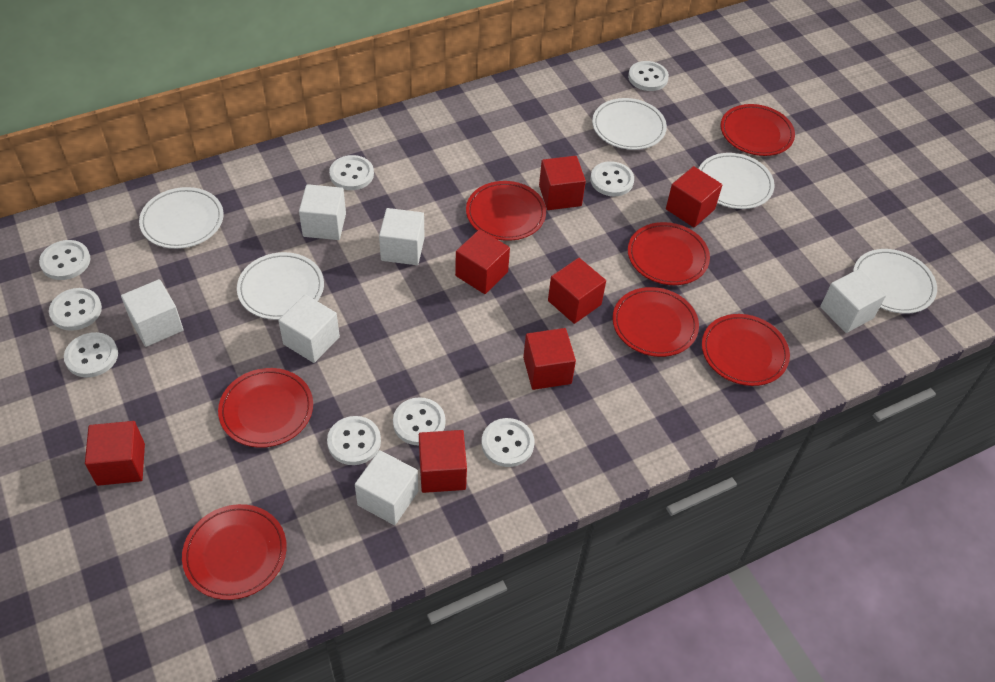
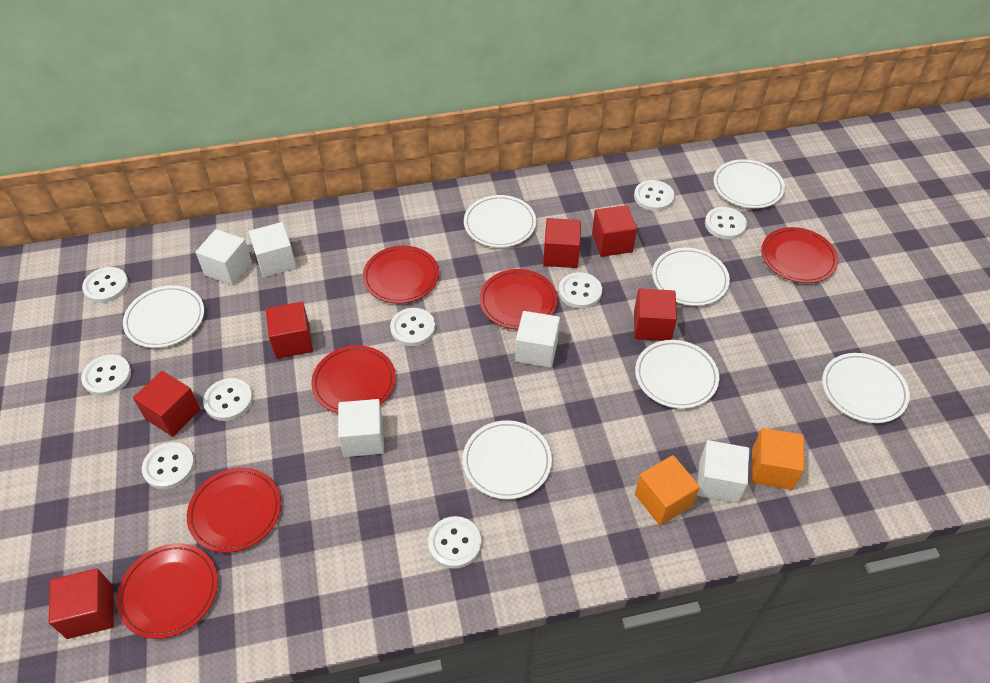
orange cube: 0 -> 2
red cube: 7 -> 6
red plate: 7 -> 6
white cube: 6 -> 5
white plate: 5 -> 7

